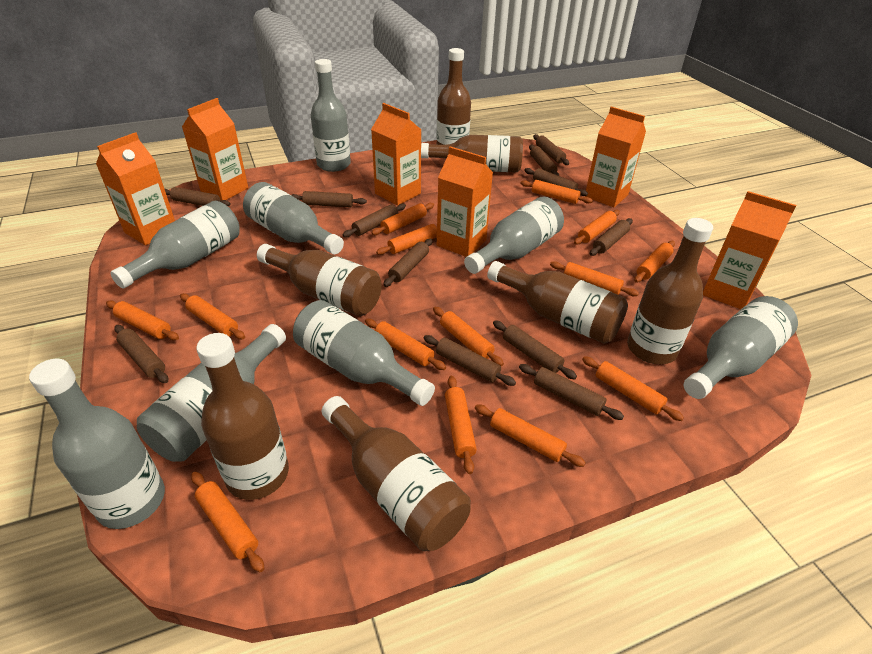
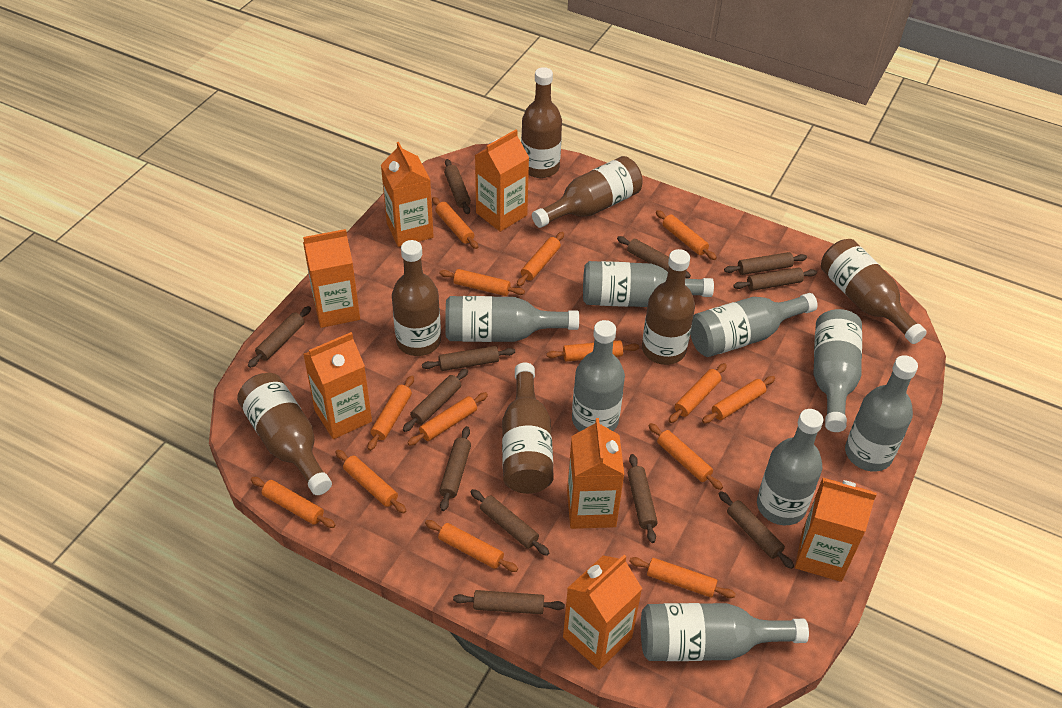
orange carton: 6 -> 7

